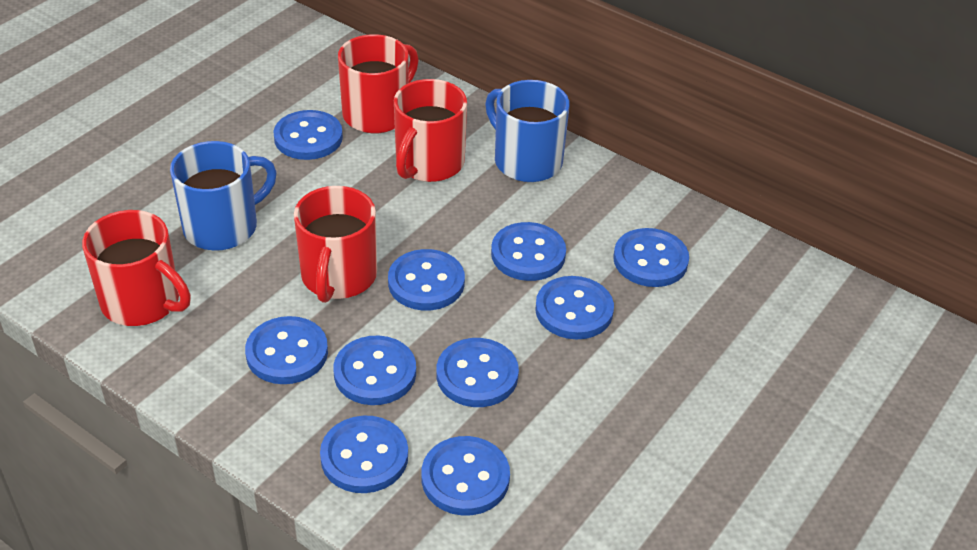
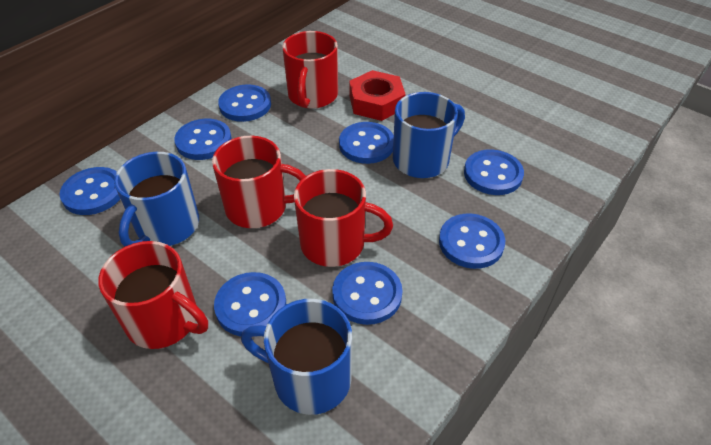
blue button: 10 -> 8
blue mug: 2 -> 3
red nut: 0 -> 1

